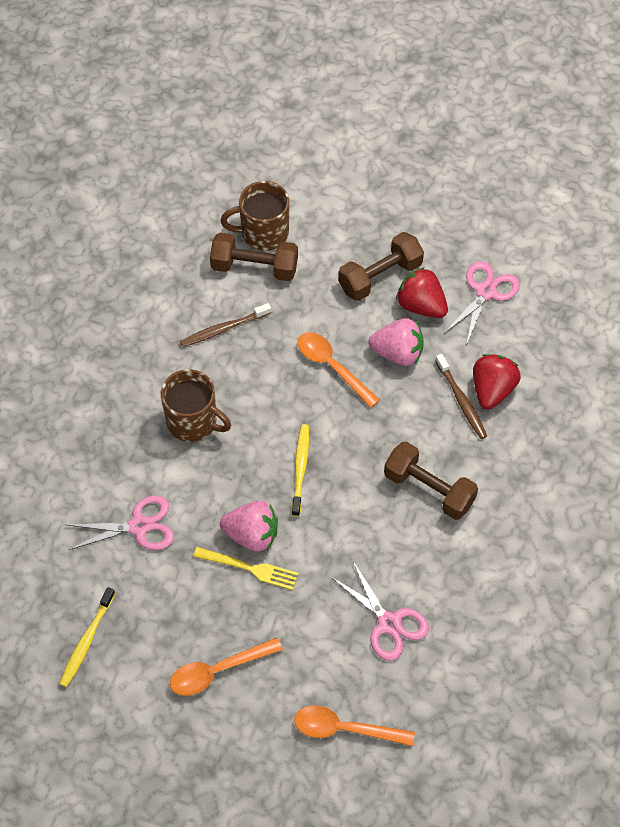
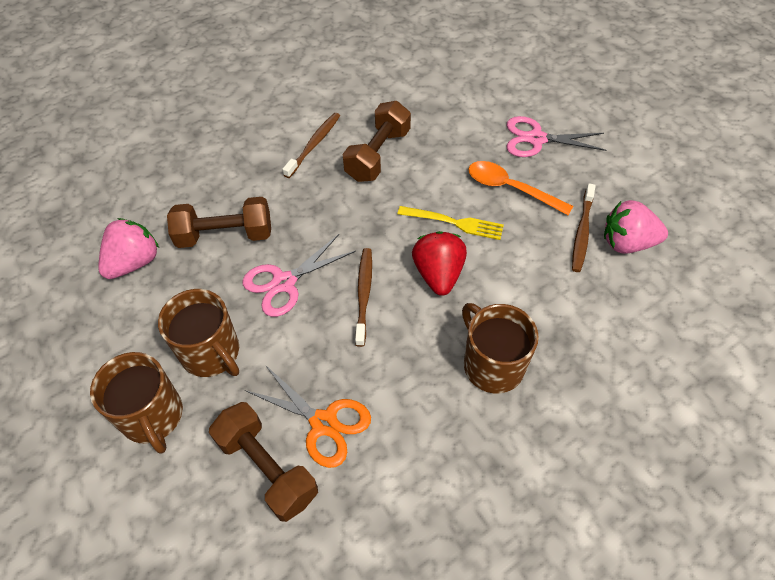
brown mug: 2 -> 3
brown toothbrush: 2 -> 3
orange scissors: 0 -> 1
orange spoon: 3 -> 1
pink scissors: 3 -> 2
red strawberry: 2 -> 1
yellow toothbrush: 2 -> 0

